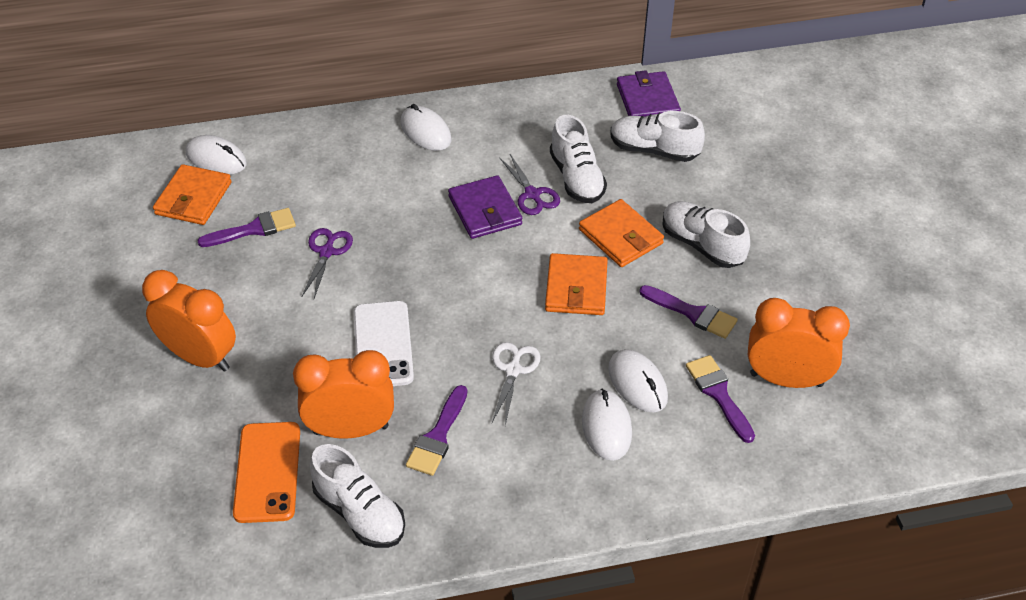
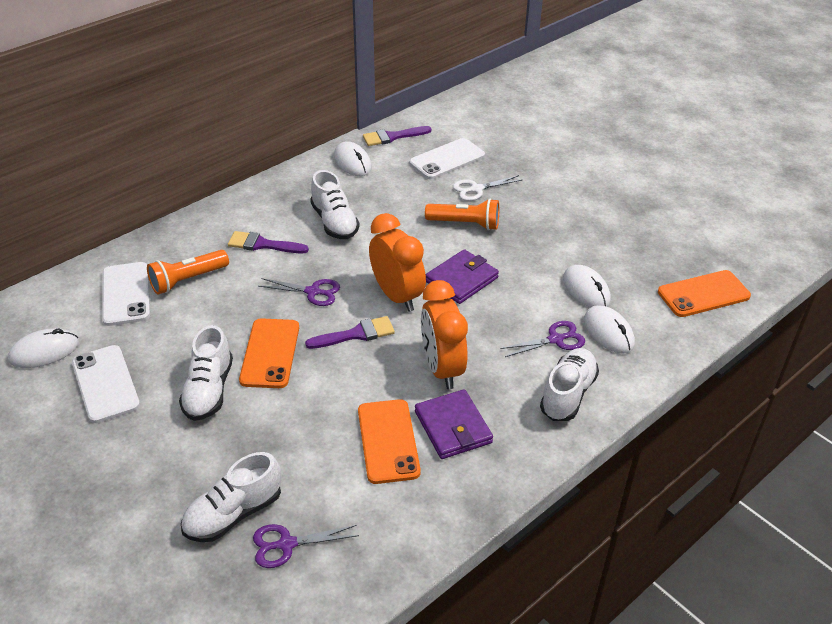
orange clock: 3 -> 2
orange flashlight: 0 -> 2
orange phone: 1 -> 3
orange wallet: 3 -> 0
purple brush: 4 -> 3
purple scissors: 2 -> 3
white phone: 1 -> 3

